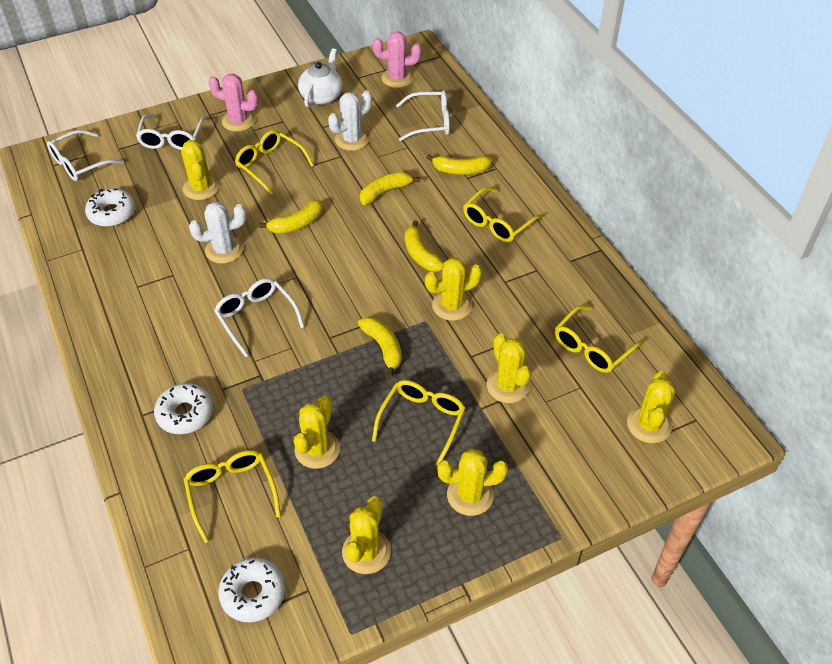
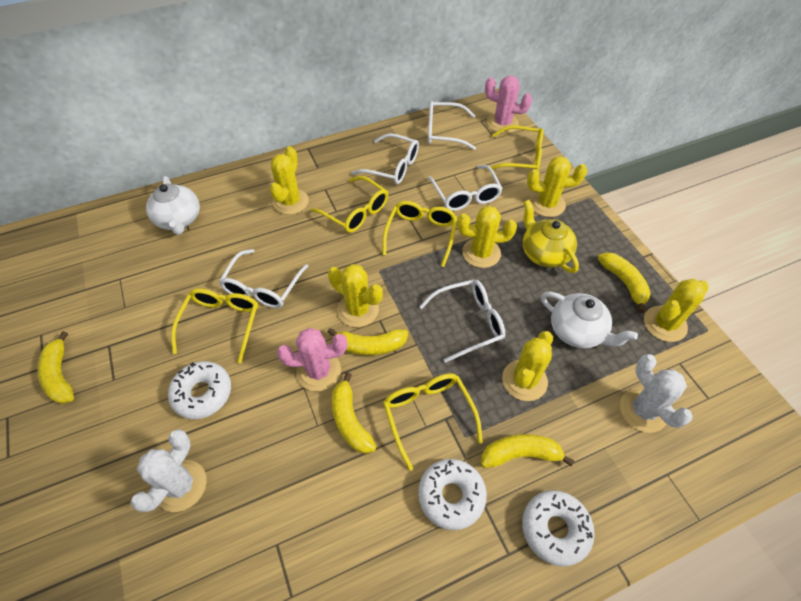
white glasses: 4 -> 5
white teapot: 1 -> 2
yellow cactus: 7 -> 6
yellow teapot: 0 -> 1

